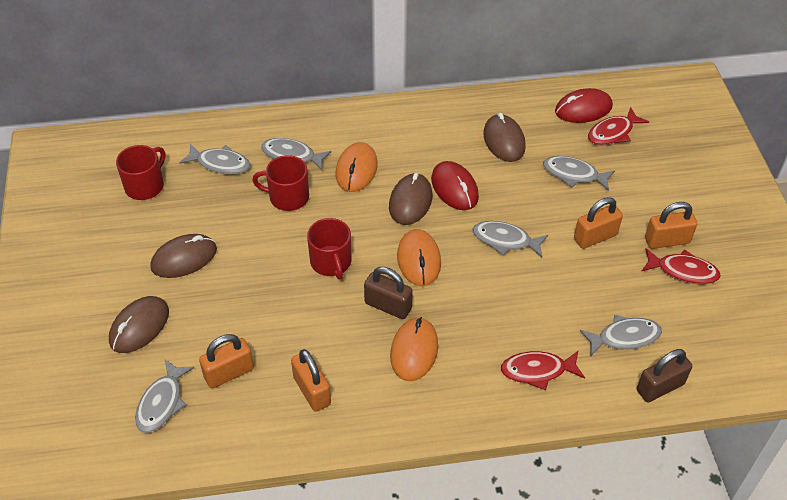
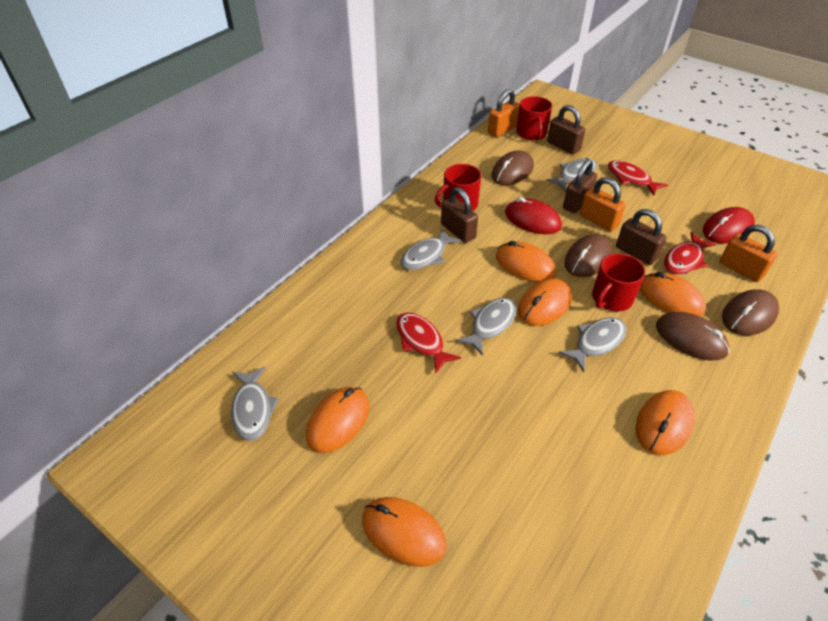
brown padlock: 2 -> 4
grey fish: 6 -> 5
orange mouse: 3 -> 6
orange padlock: 4 -> 3

